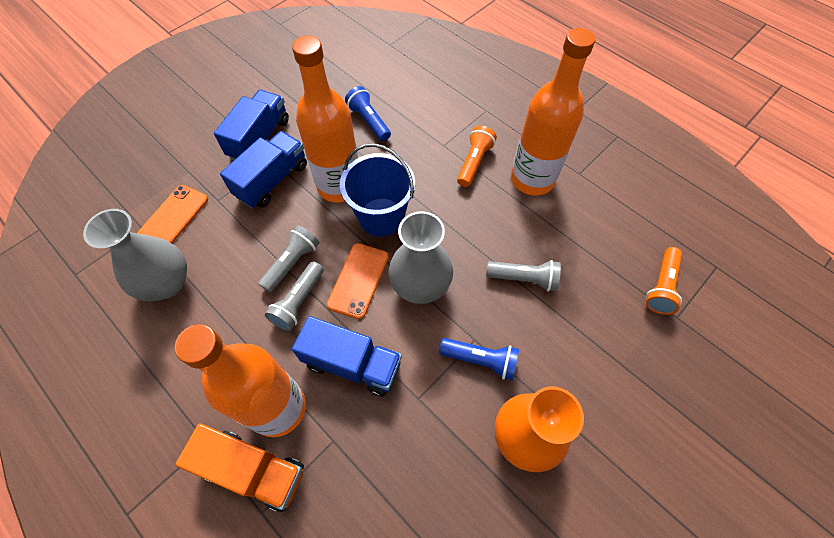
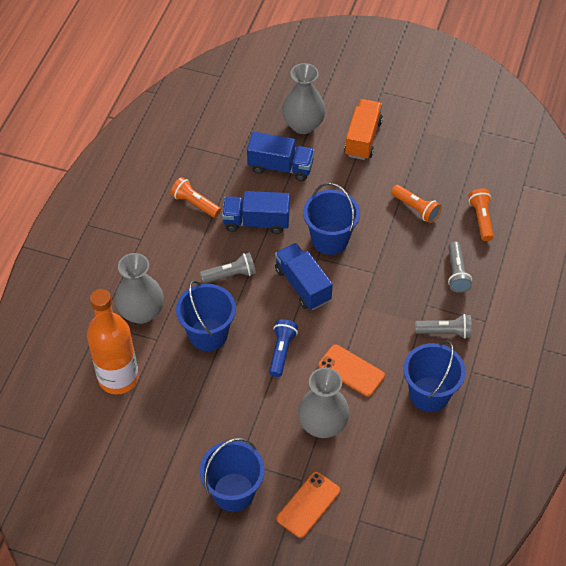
blue bucket: 1 -> 4
blue flashlight: 2 -> 1
grey vase: 2 -> 3
orange bottle: 3 -> 1
orange flashlight: 2 -> 3
orange vase: 1 -> 0

